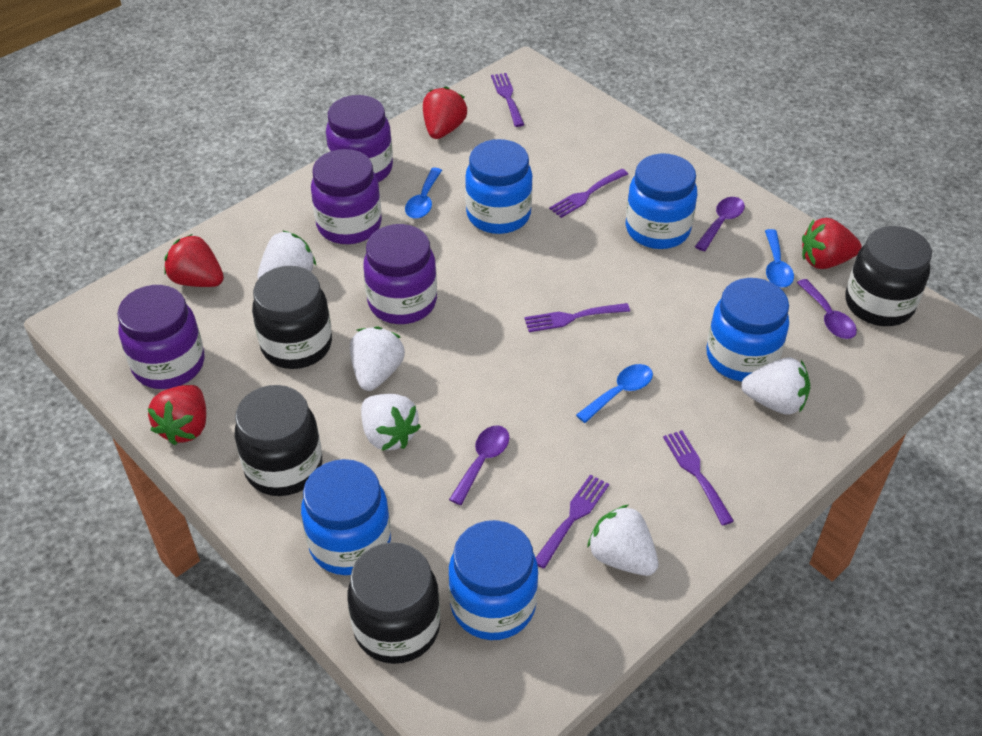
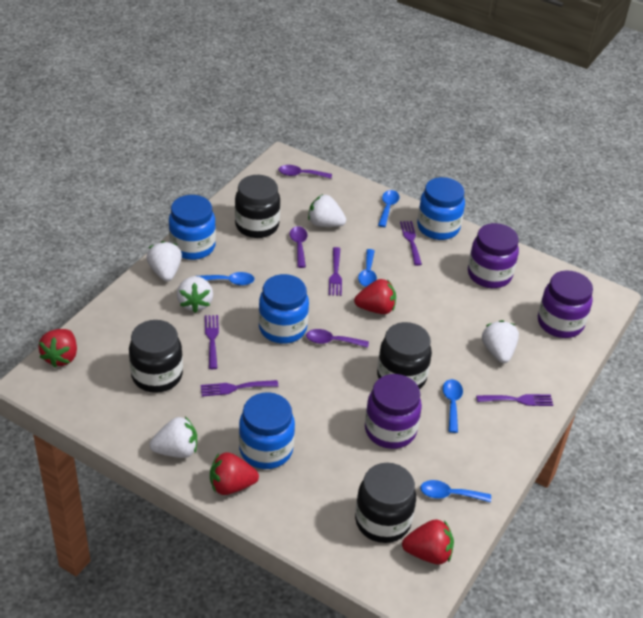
blue jar: 5 -> 4
blue spoon: 3 -> 5
purple jar: 4 -> 3

